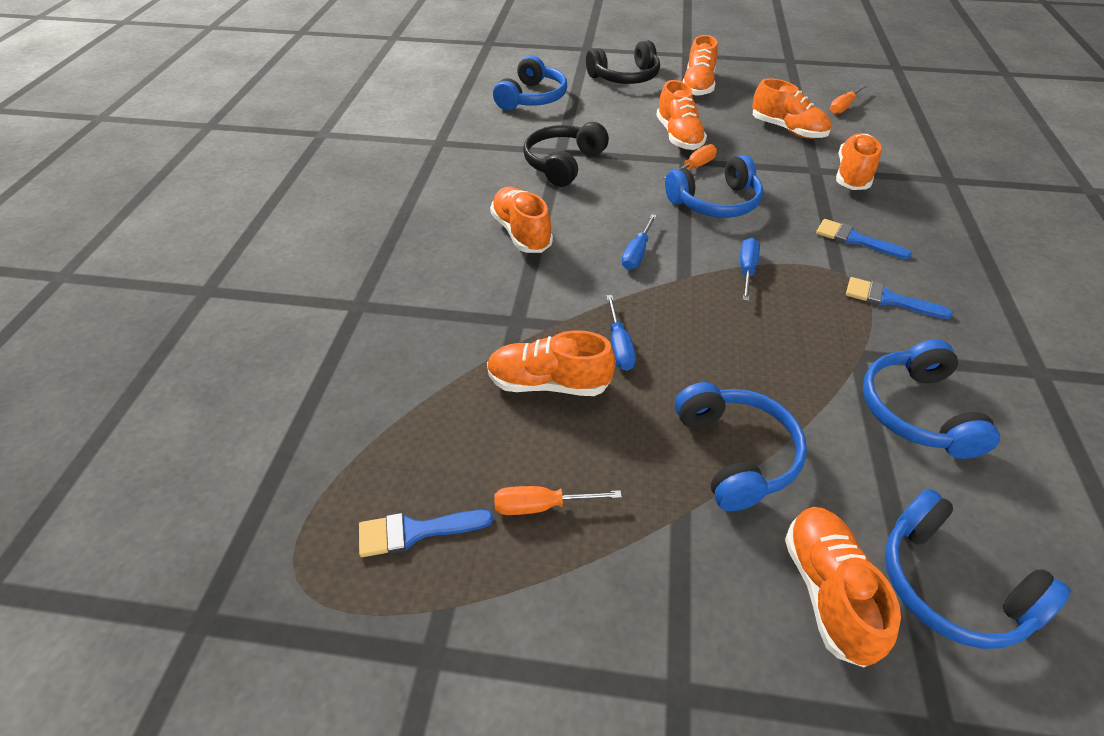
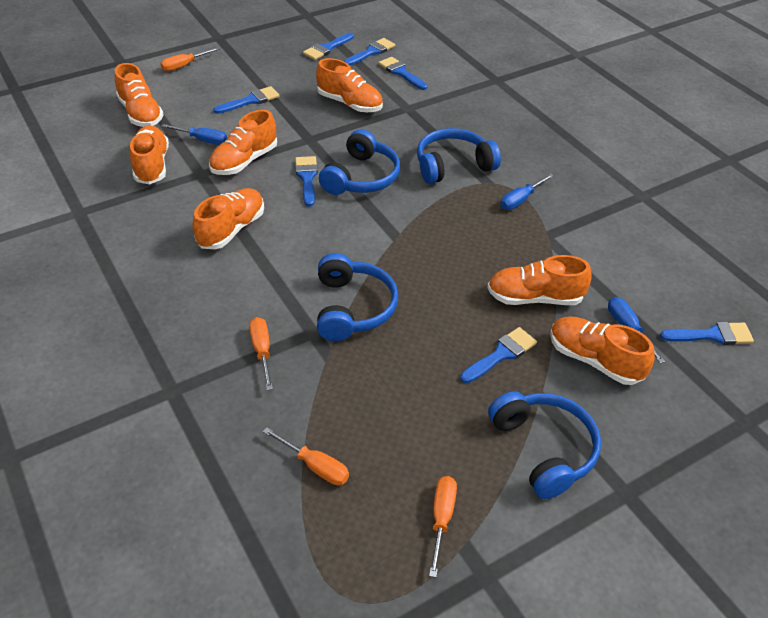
black headphones: 2 -> 0
blue brush: 3 -> 7
blue headphones: 5 -> 4
orange screwdriver: 3 -> 4

